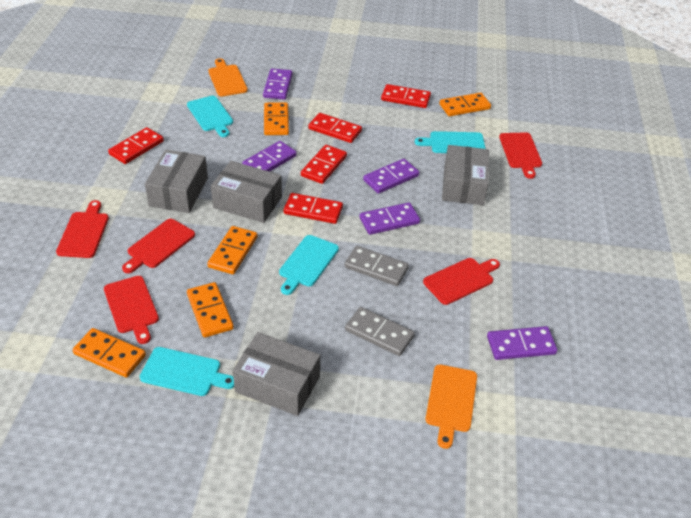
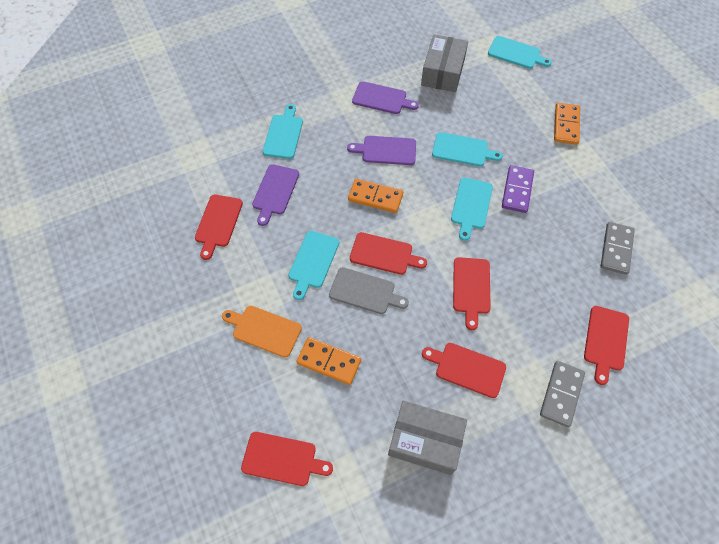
grey box: 4 -> 2
grey cutting board: 0 -> 1
orange cutting board: 2 -> 1
orange domino: 5 -> 3
purple cutting board: 0 -> 3
purple domino: 5 -> 1
red cutting board: 5 -> 6
red domino: 5 -> 0
turquoise cutting board: 4 -> 5

